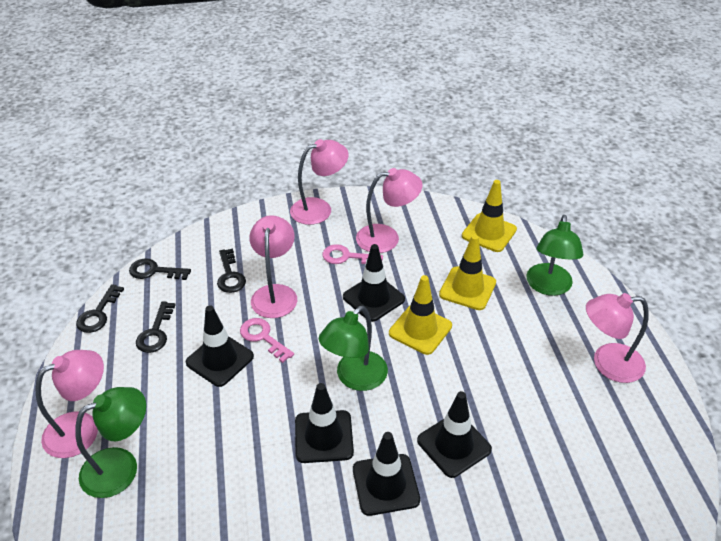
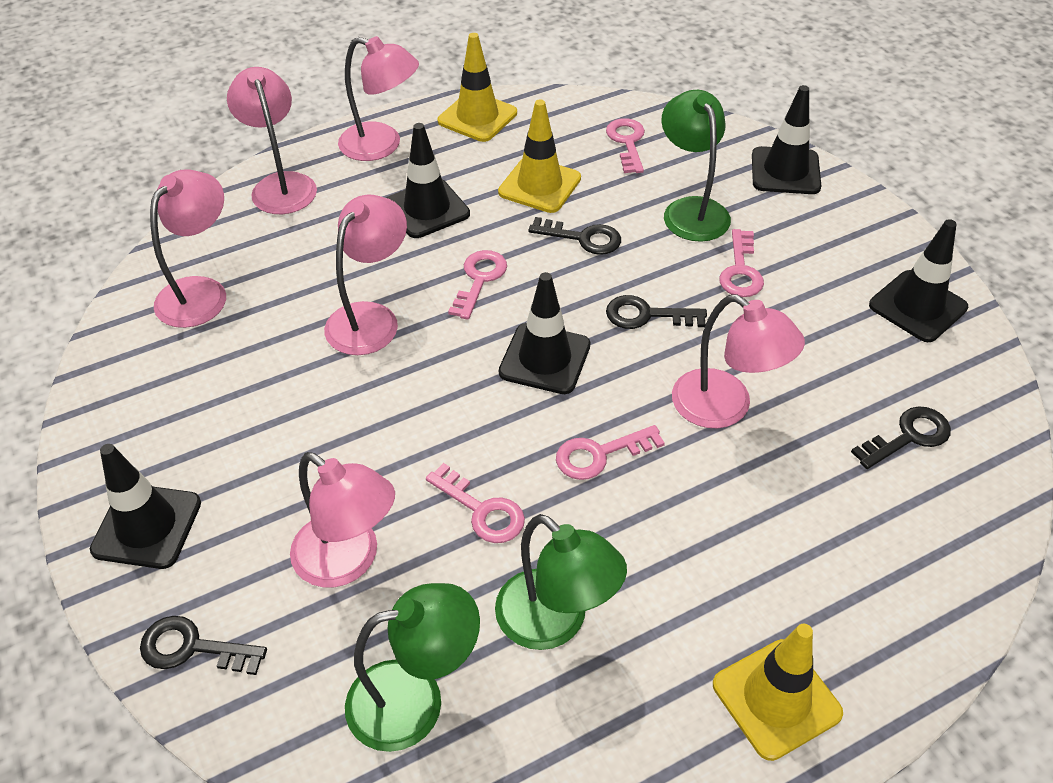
pink key: 2 -> 5
pink lamp: 5 -> 6

